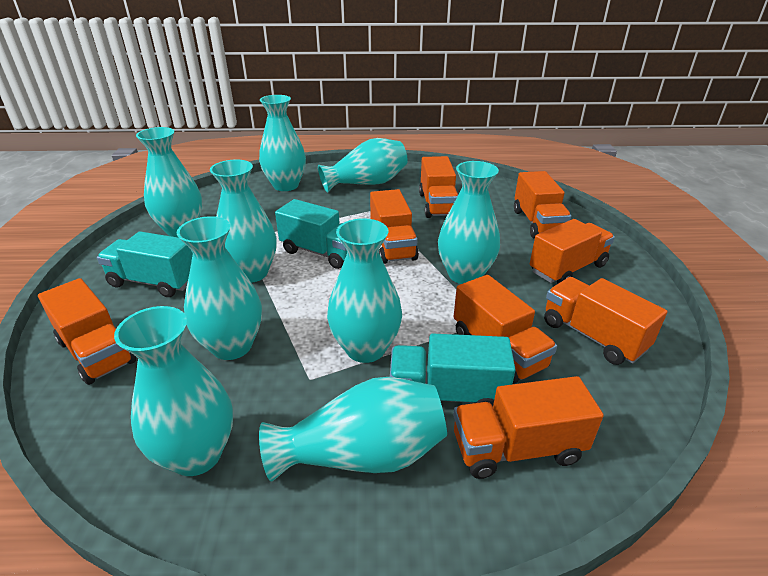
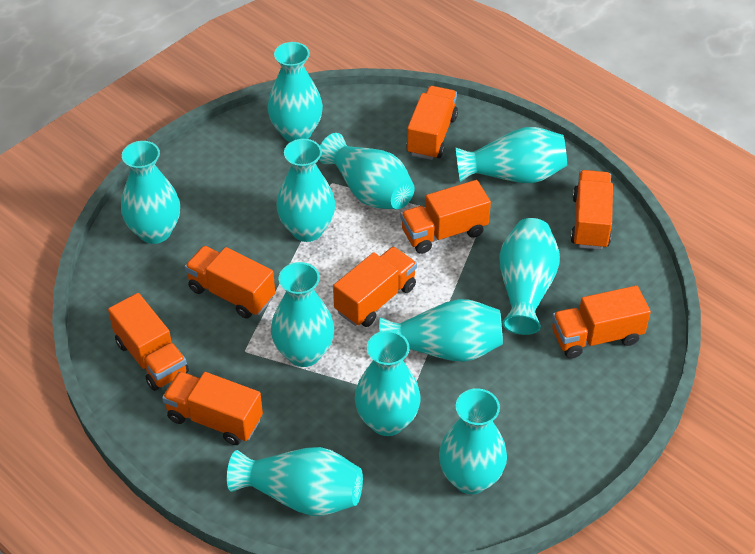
turquoise truck: 3 -> 0
turquoise vase: 9 -> 11

